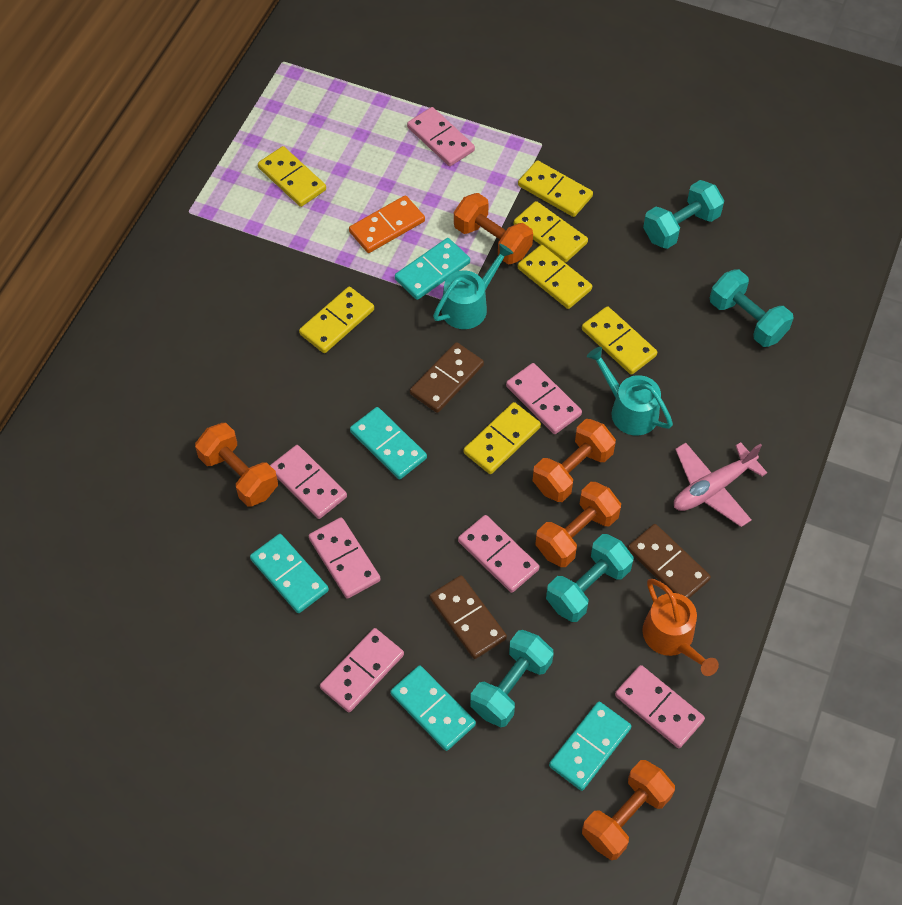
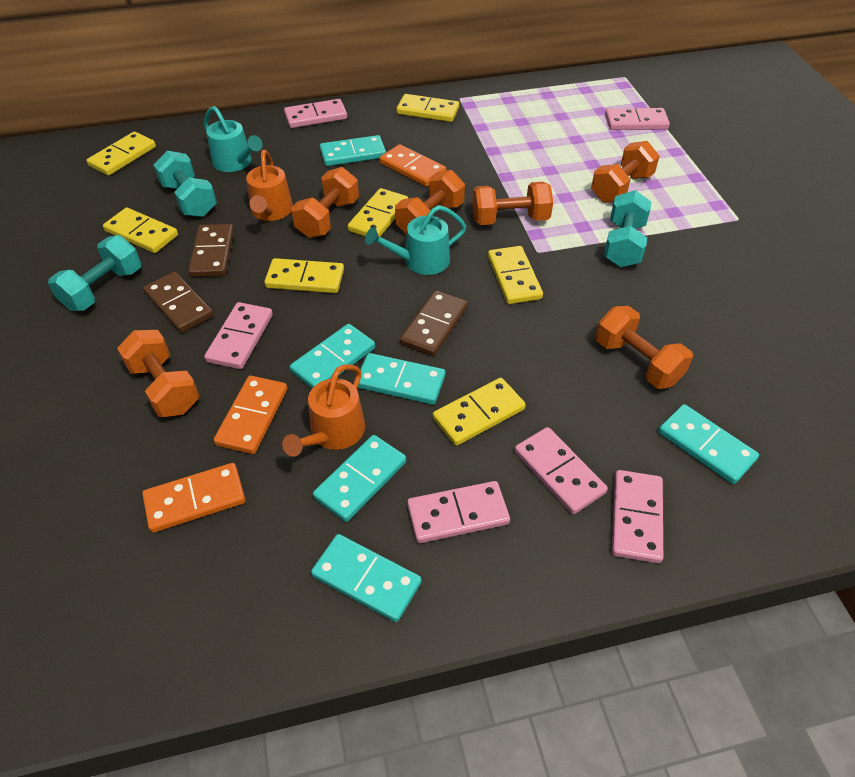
orange domino: 1 -> 3
orange dumbbell: 5 -> 6
orange watering can: 1 -> 2
pink domino: 7 -> 6
pink plane: 1 -> 0
turquoise domino: 5 -> 6
turquoise dumbbell: 4 -> 3

